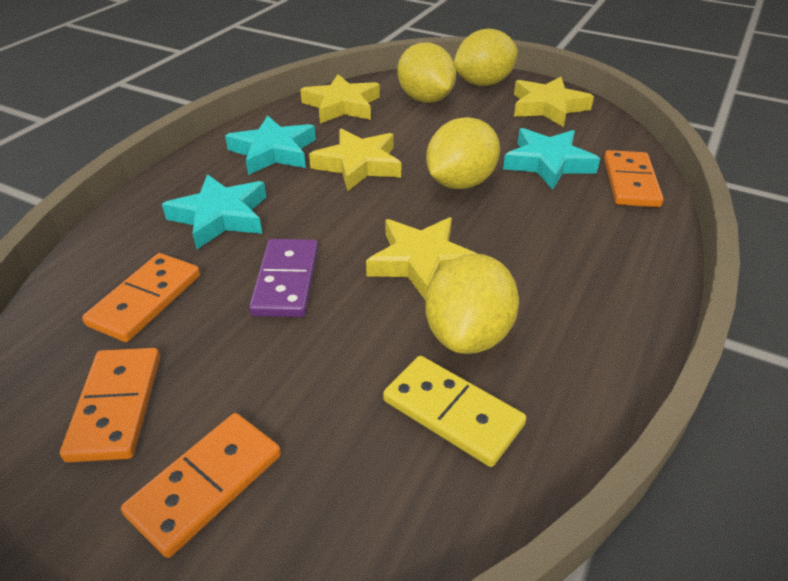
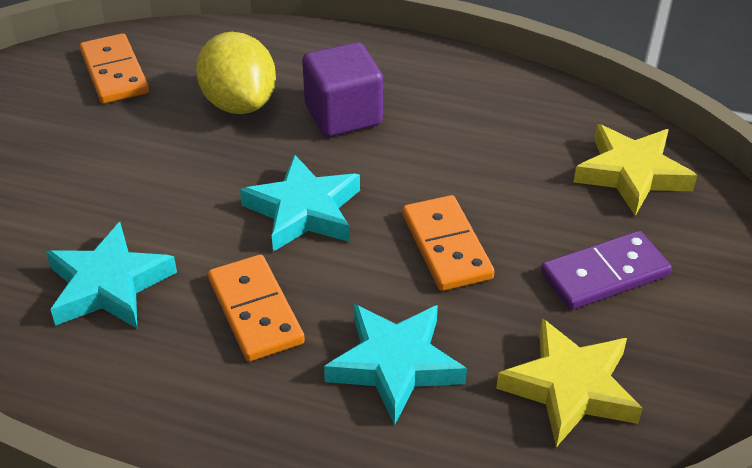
orange domino: 4 -> 3
purple cube: 0 -> 1
yellow domino: 1 -> 0
yellow lemon: 4 -> 1
yellow star: 4 -> 2

